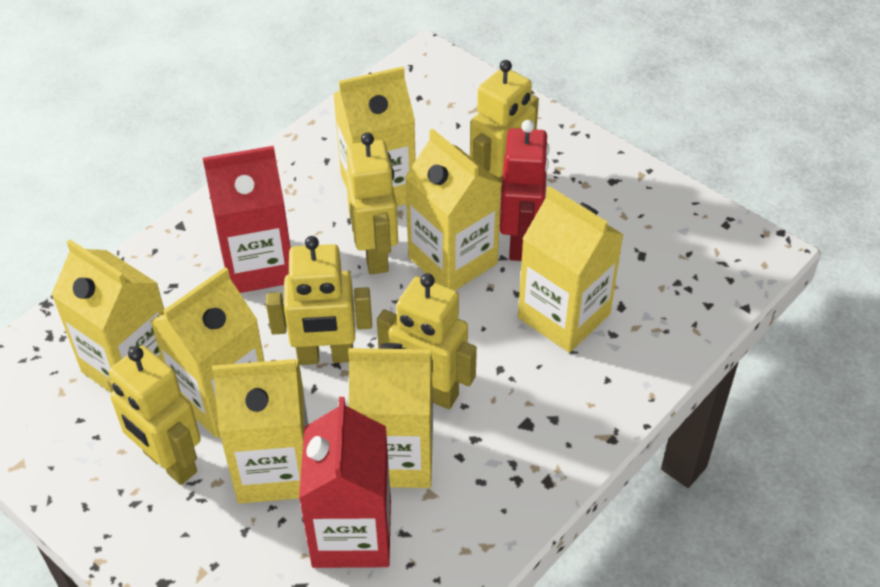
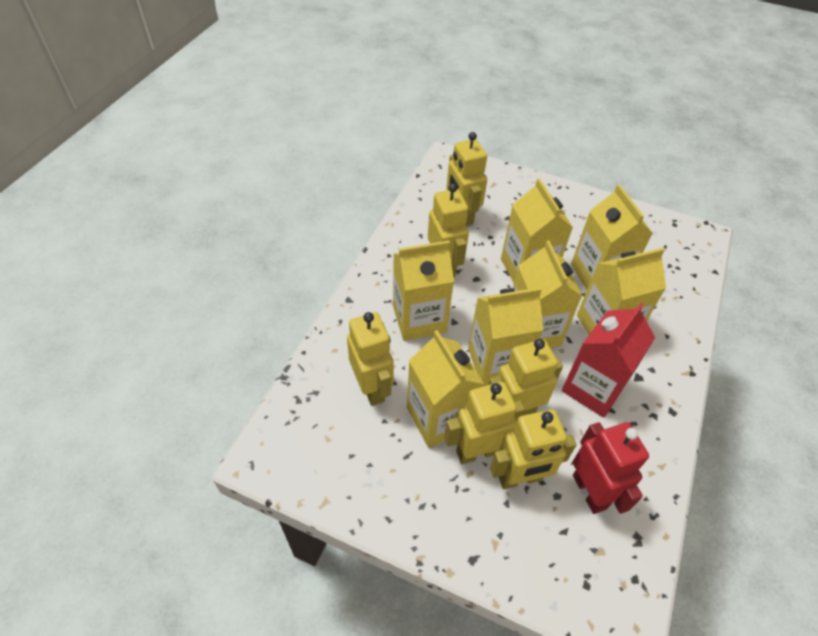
red carton: 2 -> 1
yellow robot: 5 -> 6

